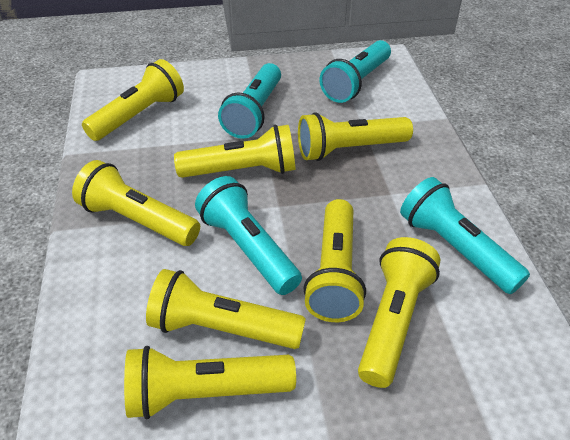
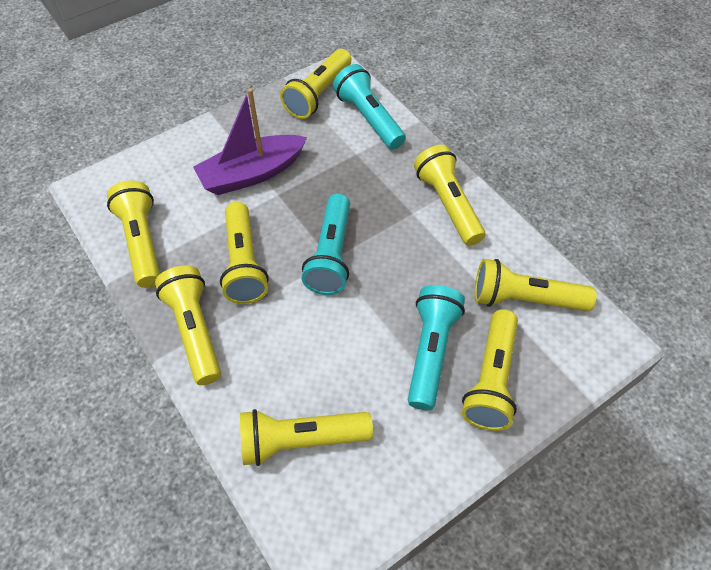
purple boat: 0 -> 1
turquoise flashlight: 4 -> 3

